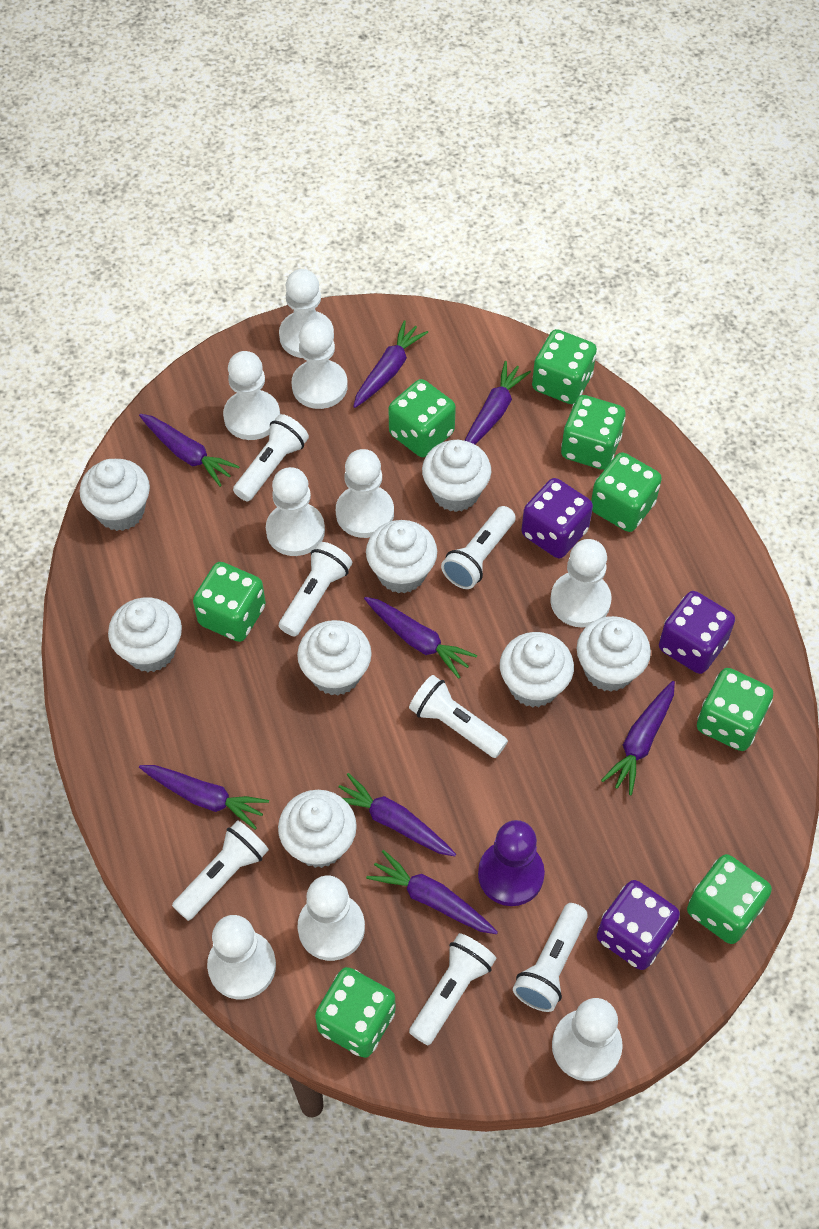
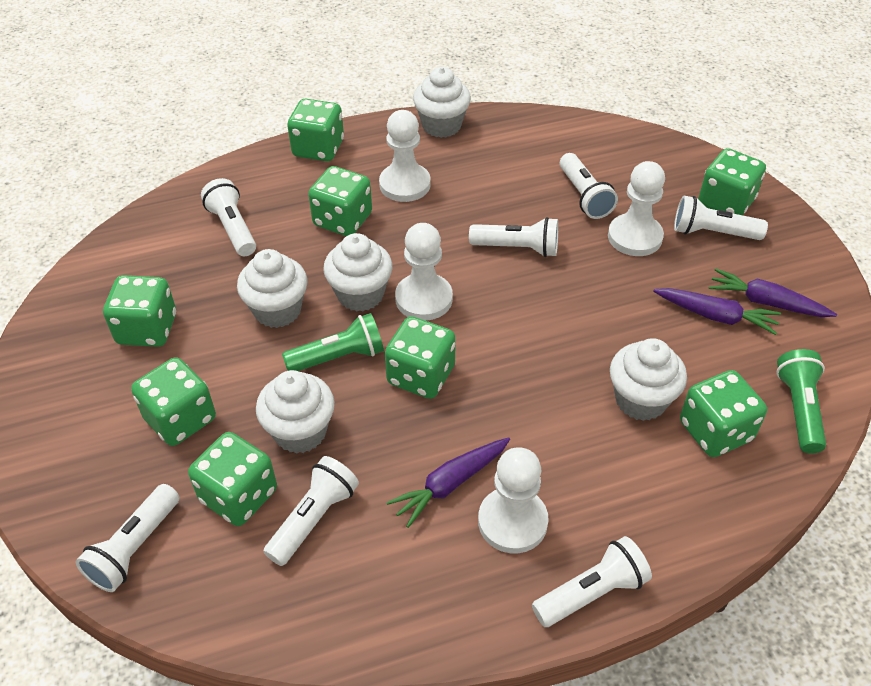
green flashlight: 0 -> 2
purple carrot: 8 -> 3
purple dice: 3 -> 0
purple pawn: 1 -> 0
white cupcake: 8 -> 5
white pawn: 9 -> 4

